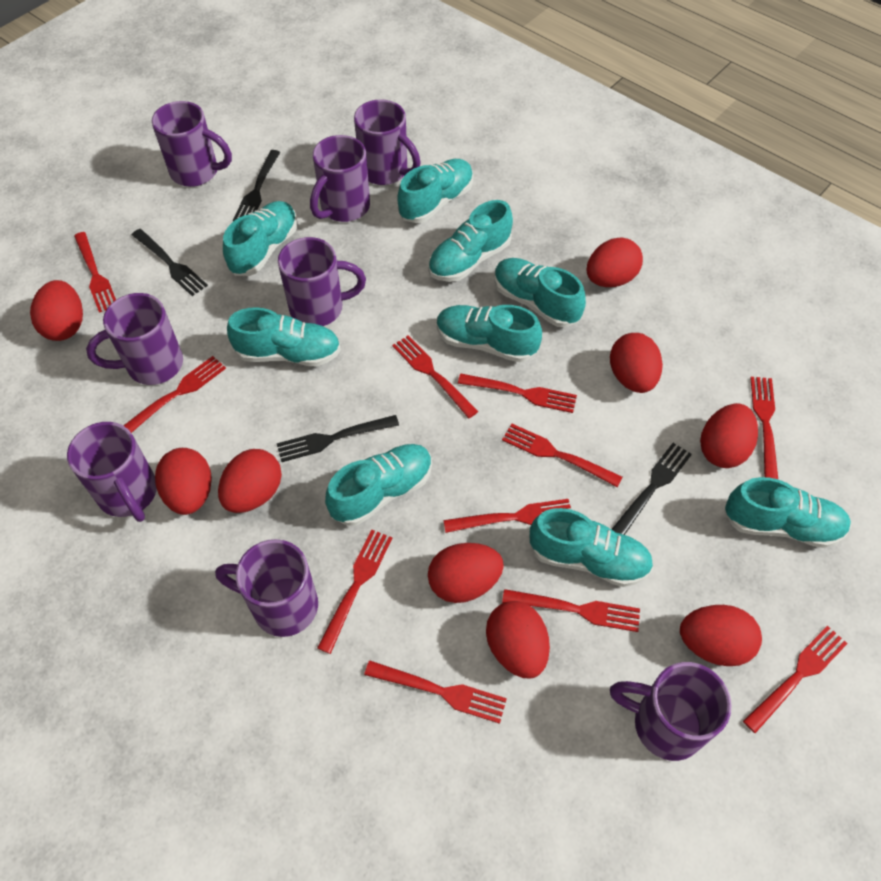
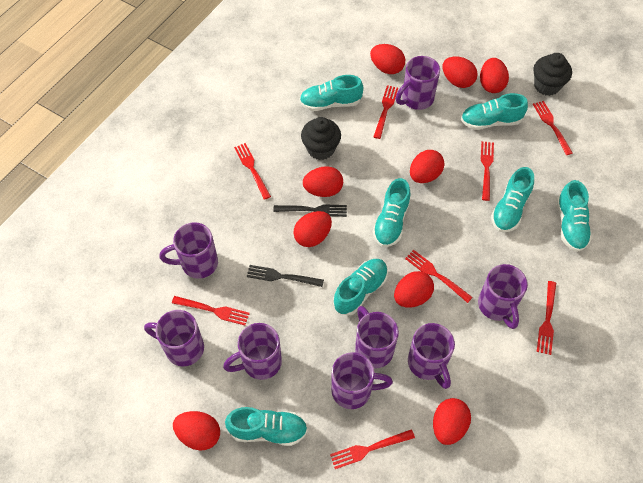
black cupcake: 0 -> 2
black fork: 4 -> 2
red fork: 11 -> 8
turquoise shoe: 9 -> 7

